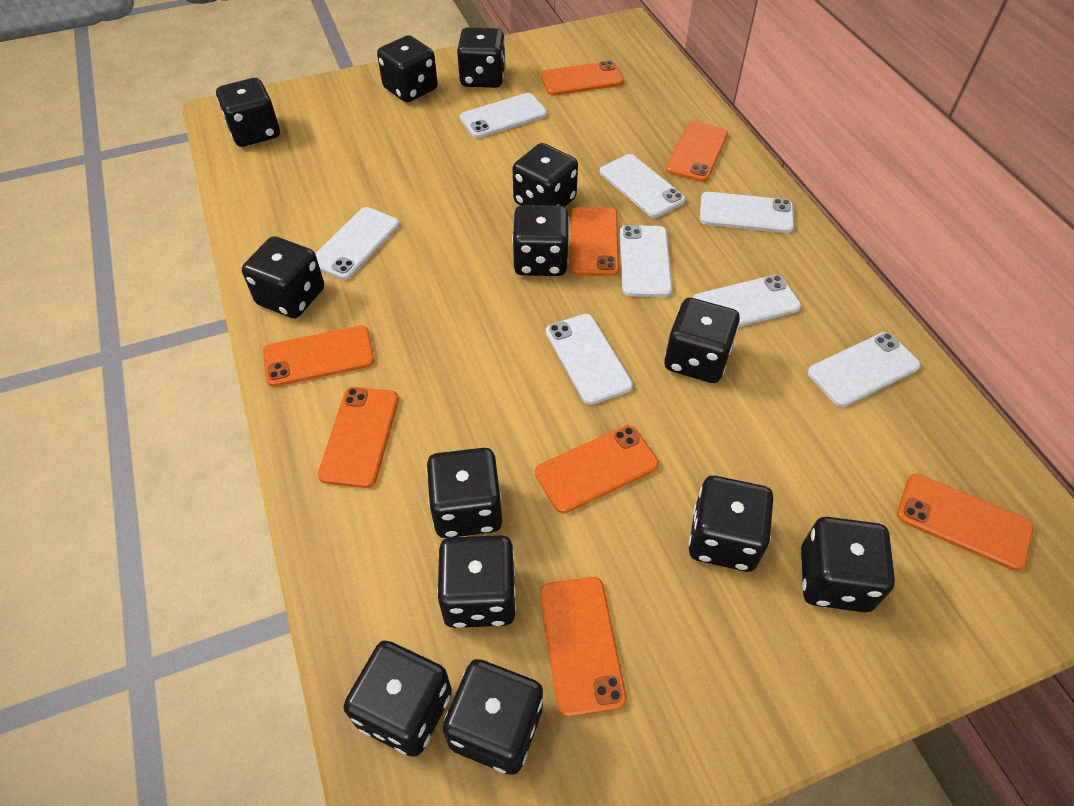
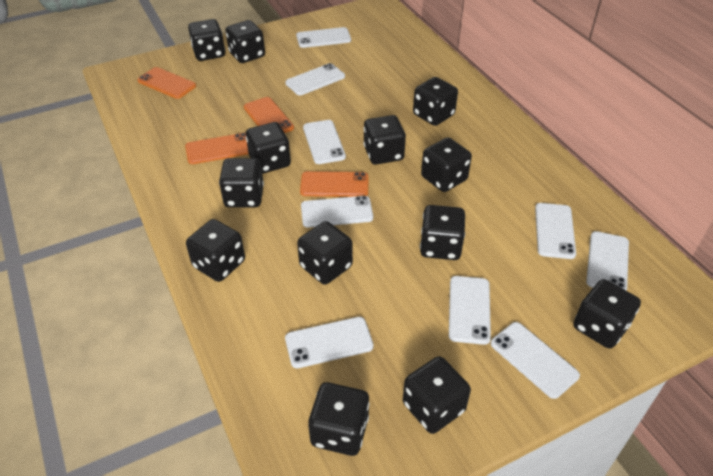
orange phone: 8 -> 4
white phone: 8 -> 9

